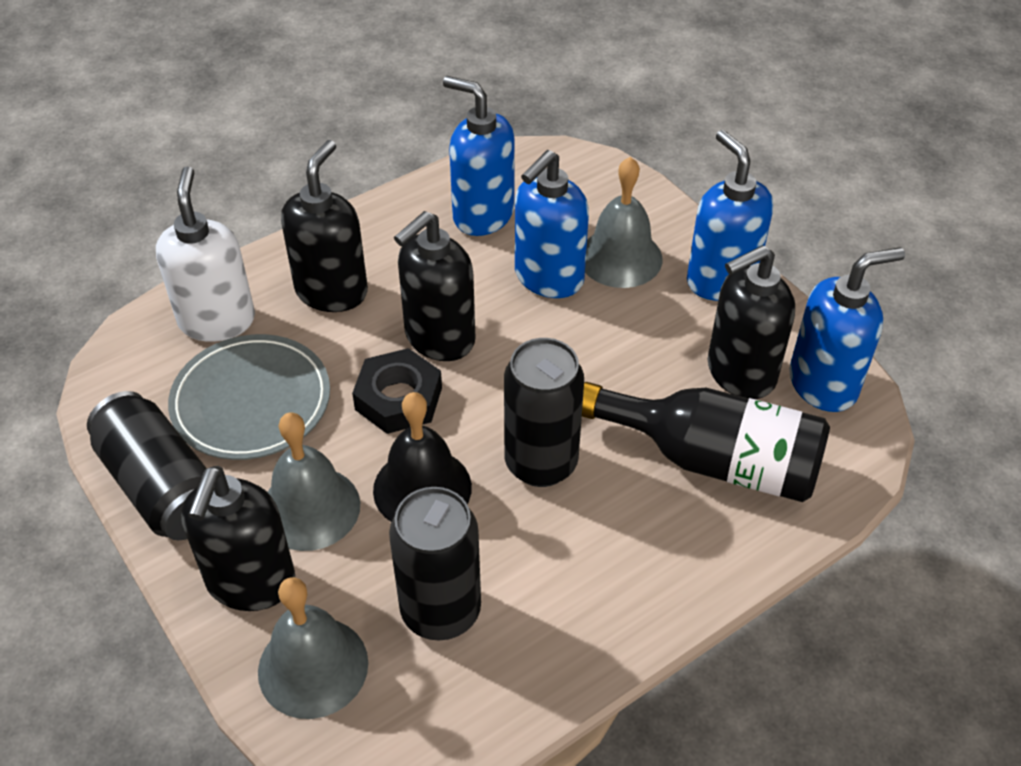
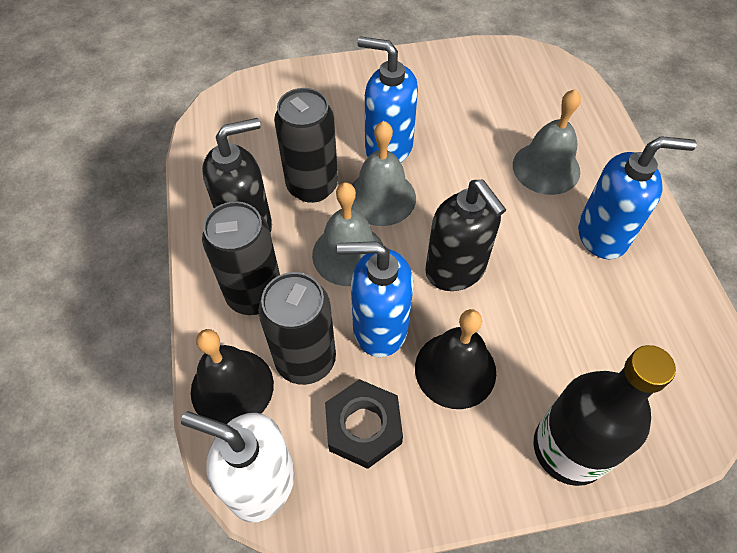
black bell: 1 -> 2
black soap dispenser: 4 -> 2
blue soap dispenser: 4 -> 3
grey plate: 1 -> 0

